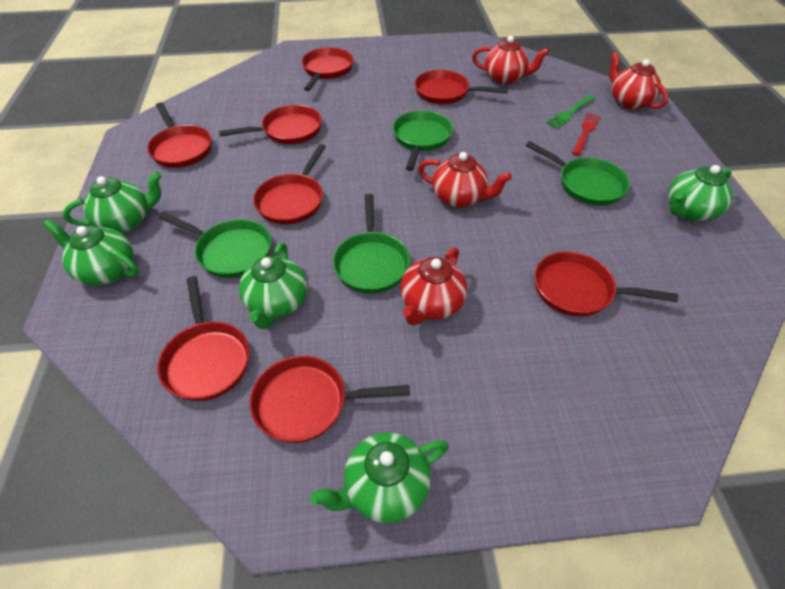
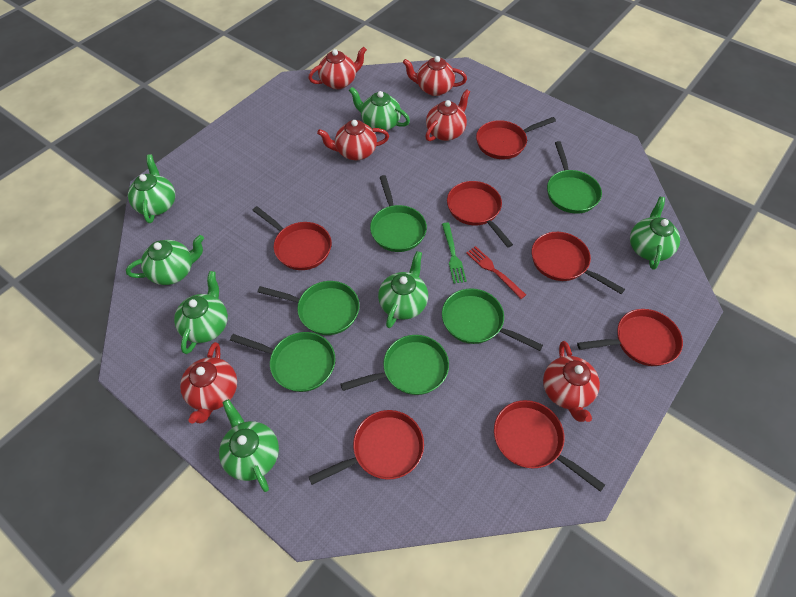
green pan: 4 -> 6
green teapot: 5 -> 7
red pan: 8 -> 7
red teapot: 4 -> 6

